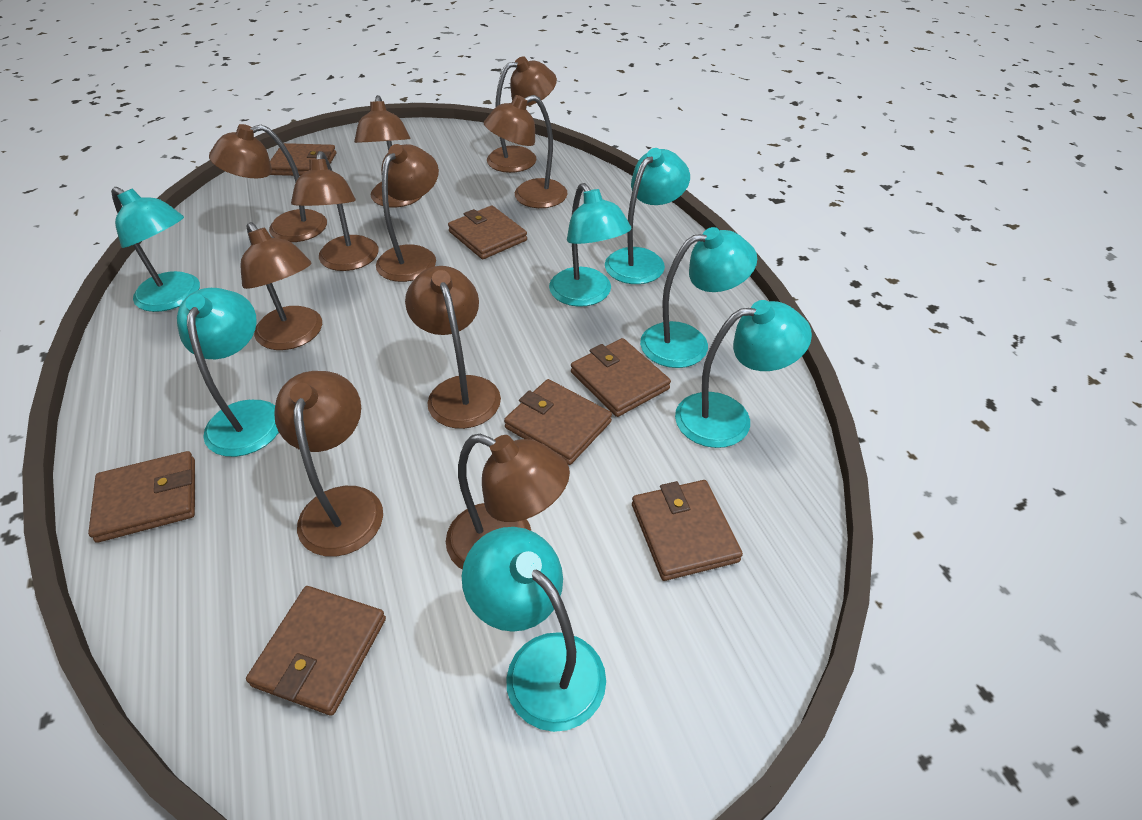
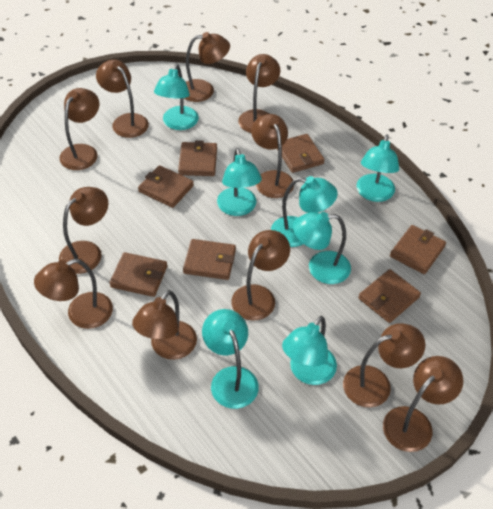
brown lamp: 10 -> 11

